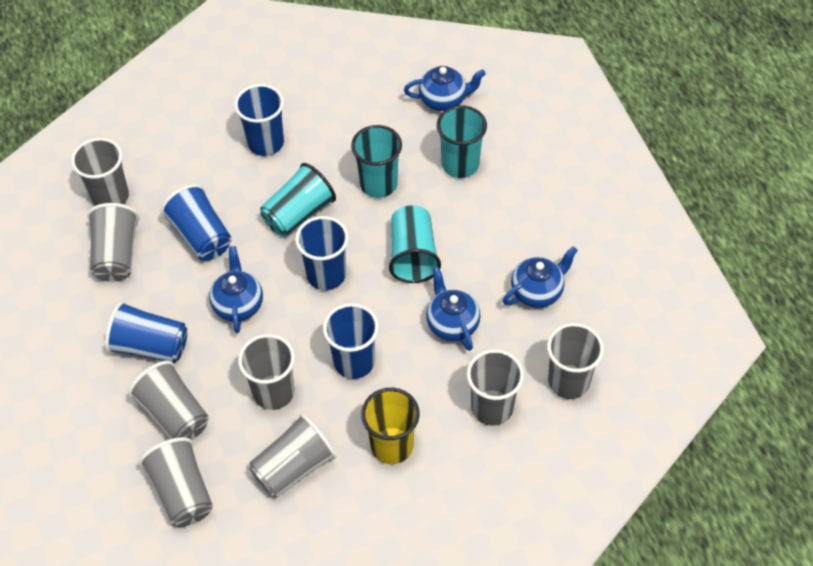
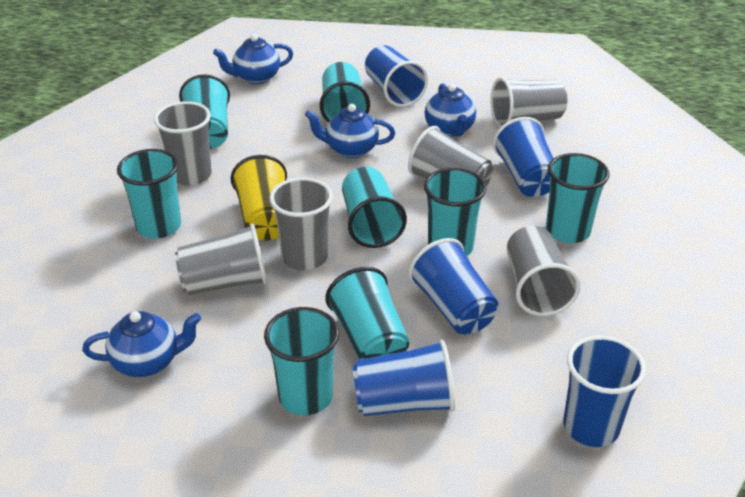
grey cup: 8 -> 6
turquoise cup: 4 -> 8

